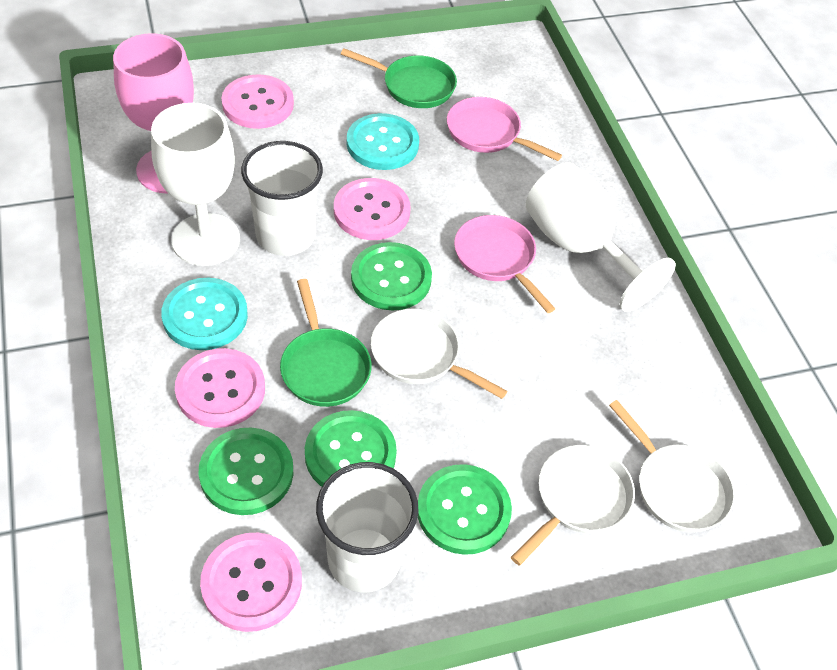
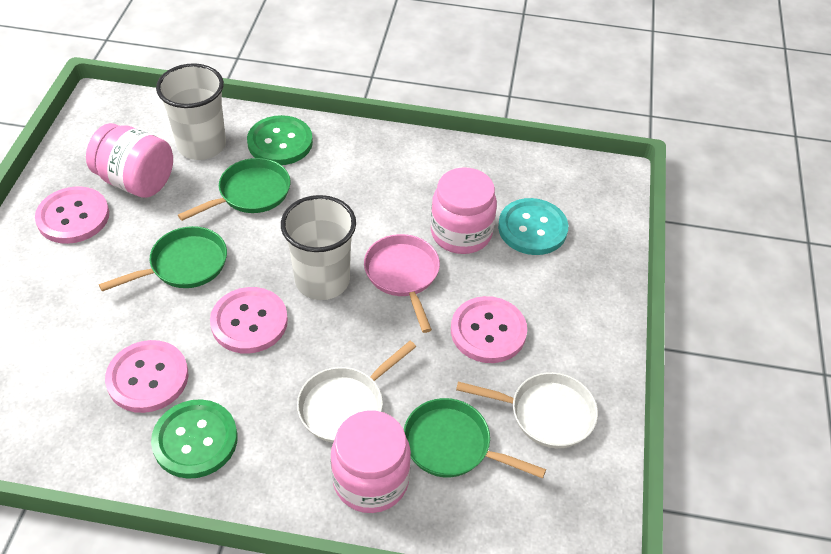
green button: 4 -> 2
green pan: 2 -> 3
pink goblet: 1 -> 0
pink jar: 0 -> 3
pink pan: 2 -> 1
turquoise button: 2 -> 1
white goblet: 2 -> 0
white pan: 3 -> 2

